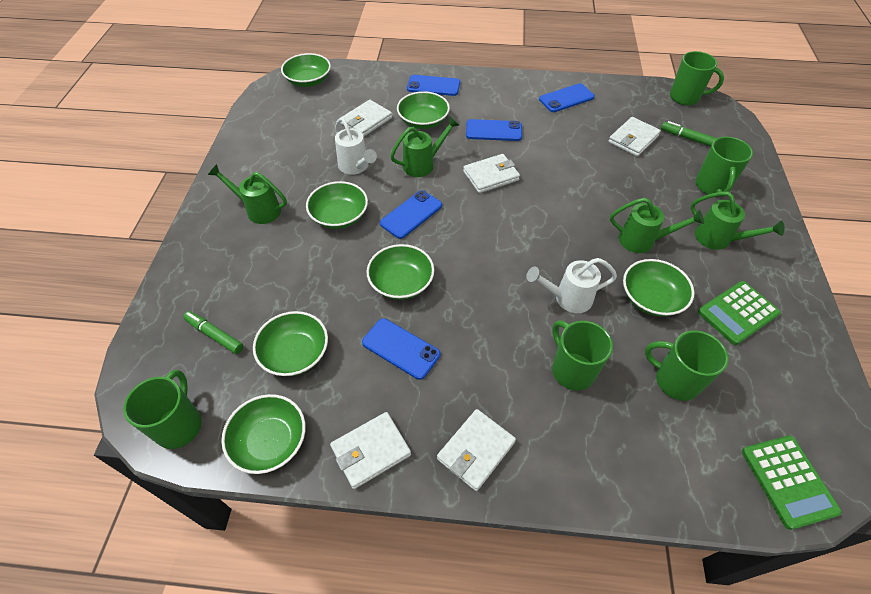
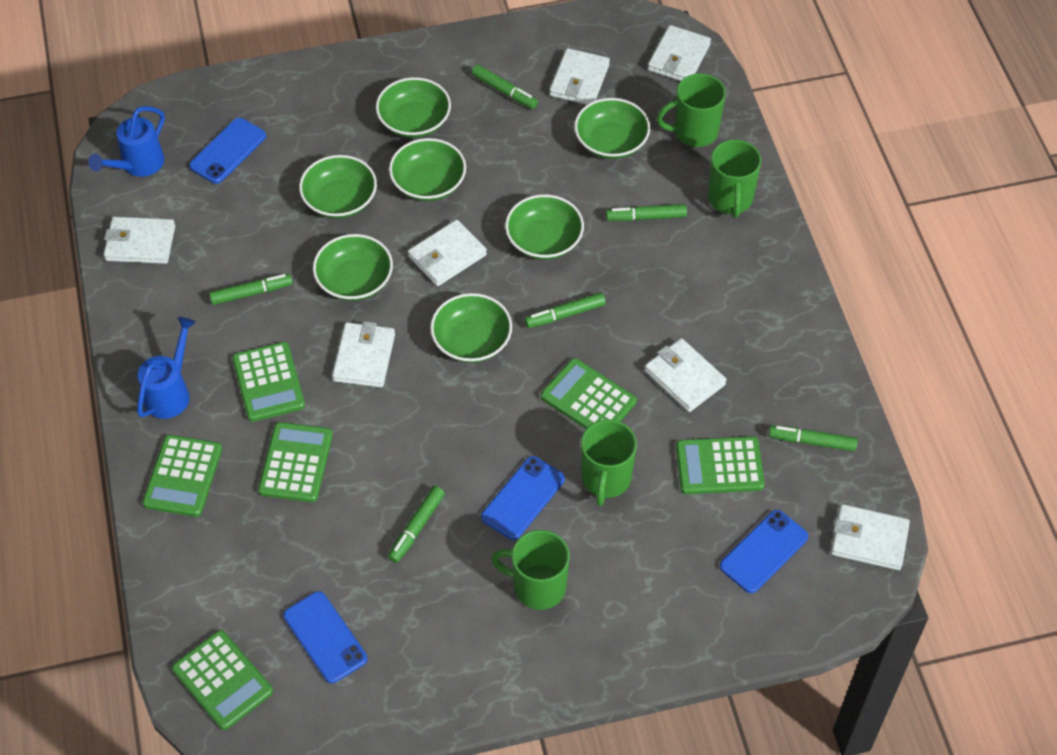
blue phone: 5 -> 4
blue watering can: 0 -> 2
green calculator: 2 -> 6
green marker: 2 -> 6
green mug: 5 -> 4
green watering can: 4 -> 0
white wallet: 5 -> 7
white watering can: 2 -> 0

